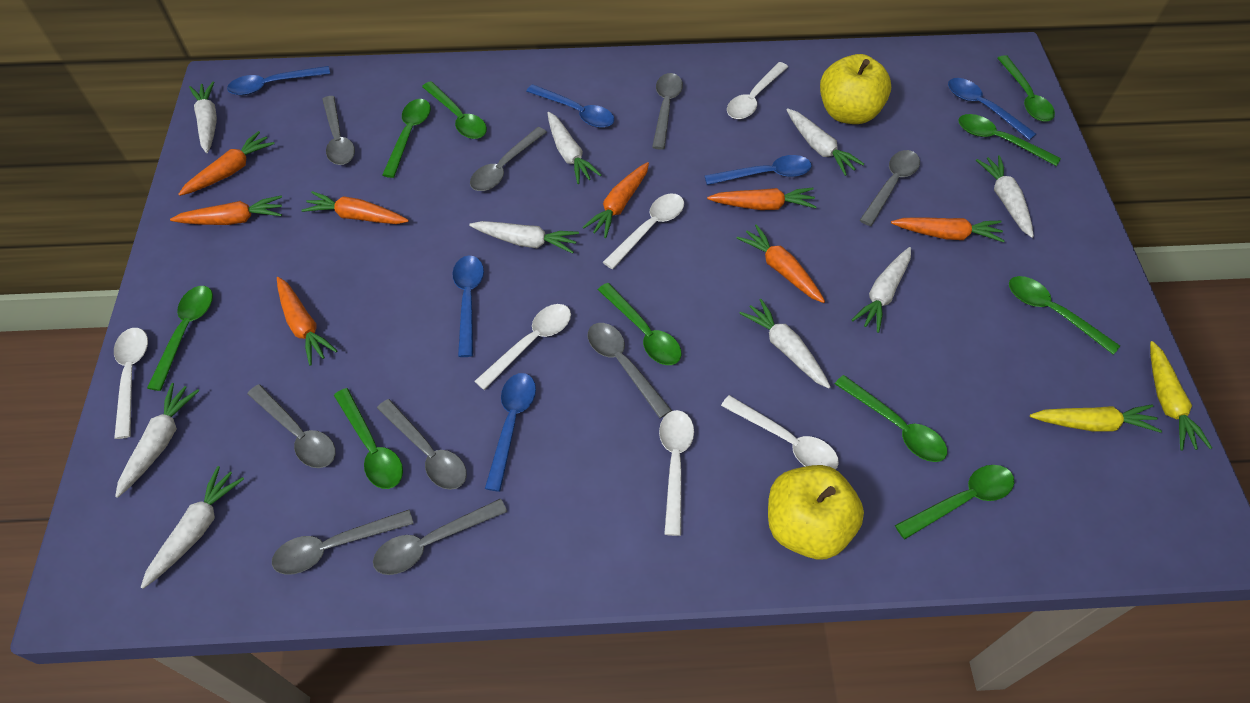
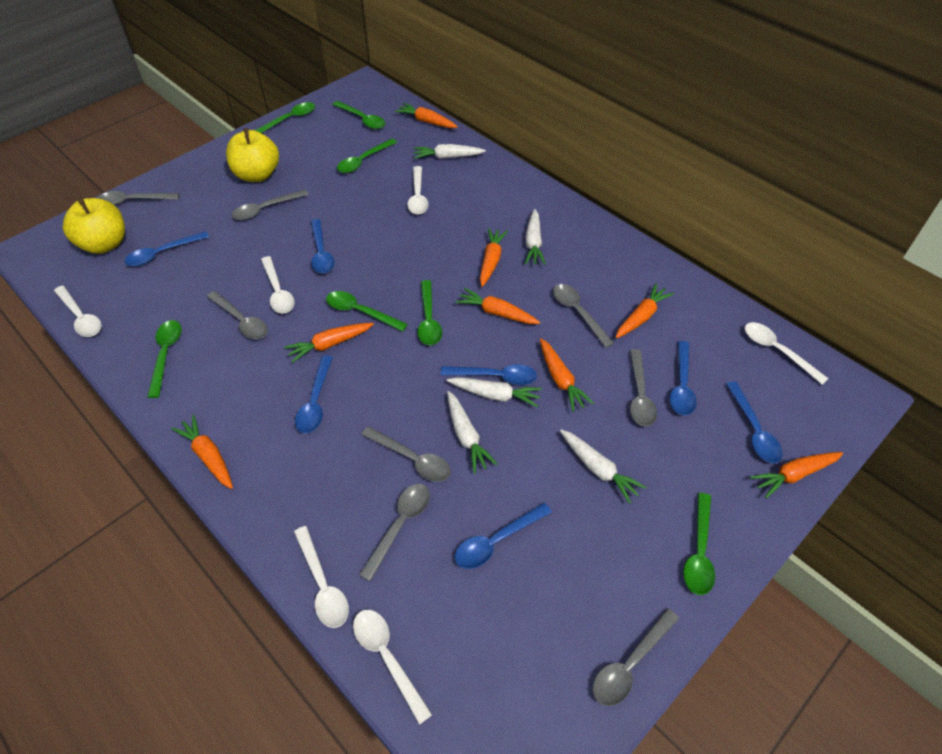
blue spoon: 6 -> 7
green spoon: 10 -> 7
grey spoon: 9 -> 8
white carrot: 9 -> 5
yellow carrot: 2 -> 0

